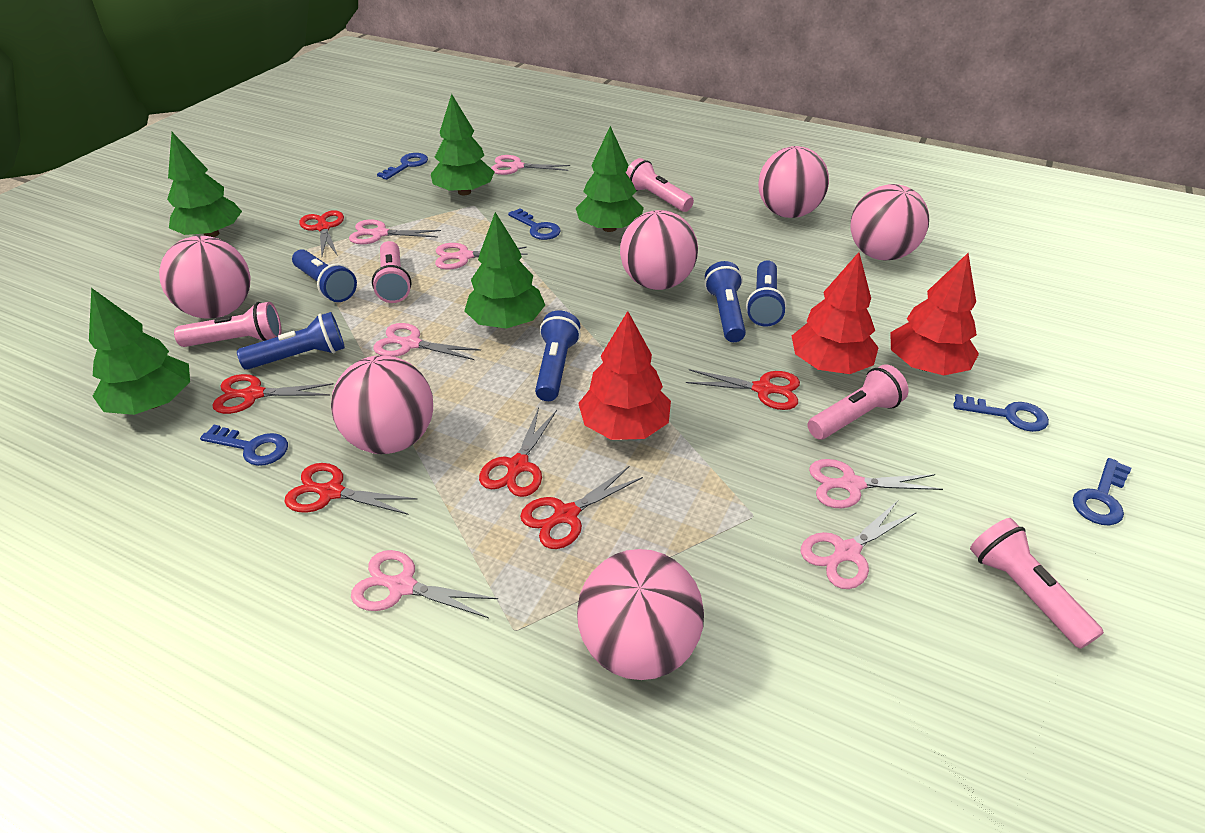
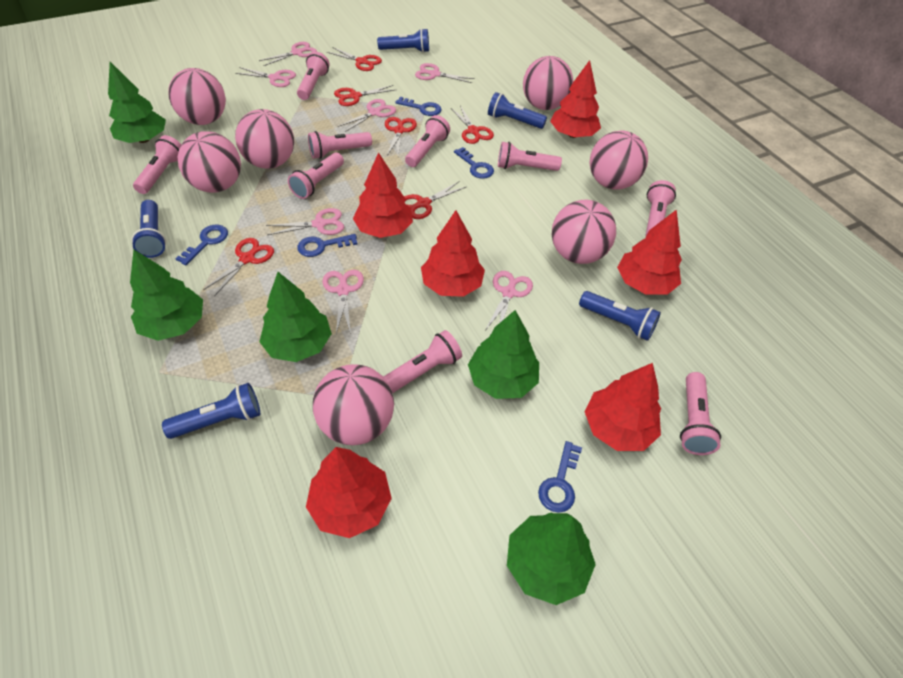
pink ball: 6 -> 7
pink flashlight: 5 -> 9
red tree: 3 -> 6

